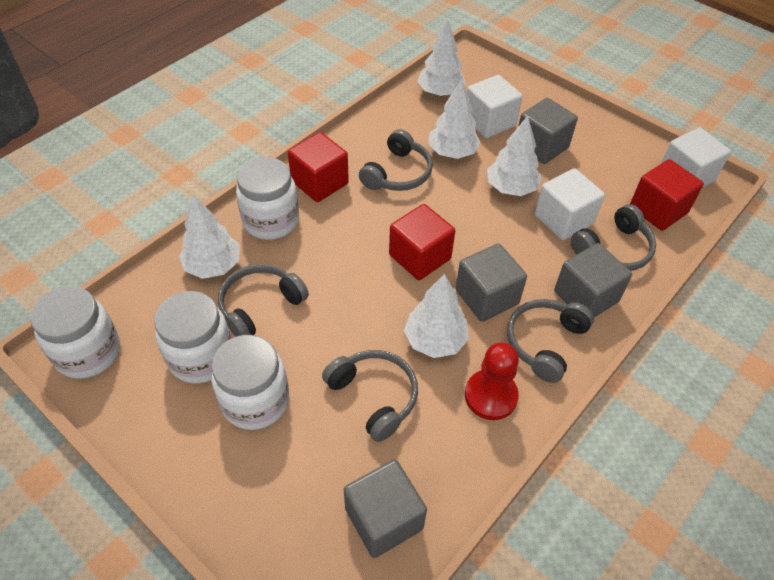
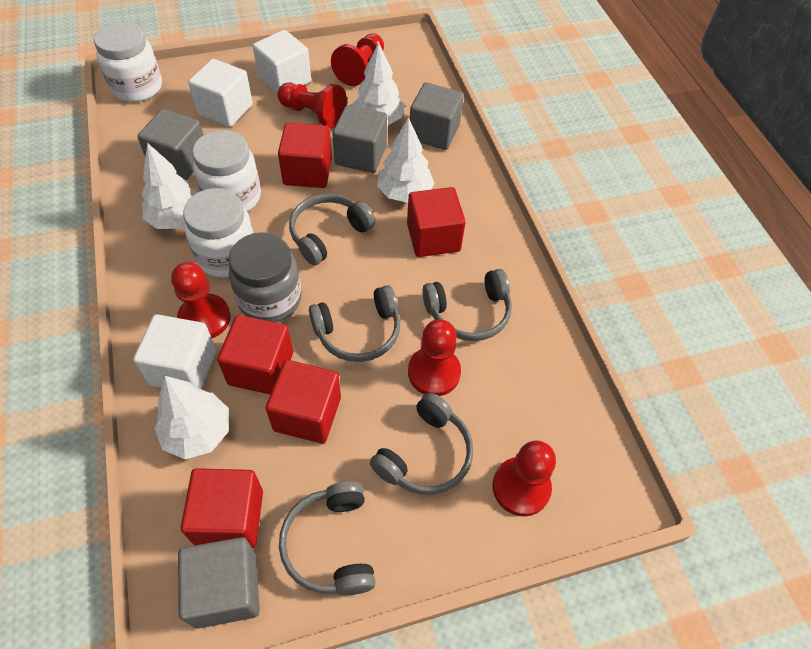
grey jar: 0 -> 1
red cube: 3 -> 5
red pawn: 1 -> 5
white jar: 4 -> 3
white tree: 5 -> 4

